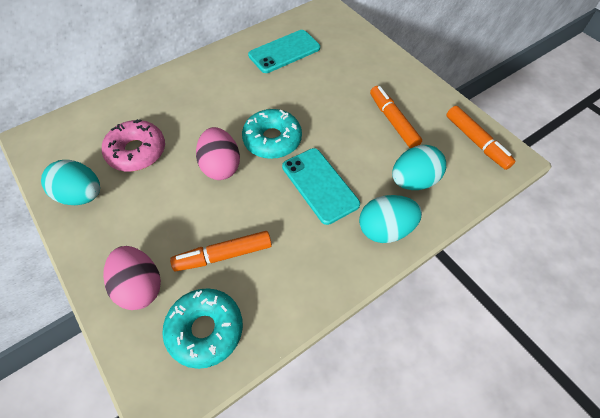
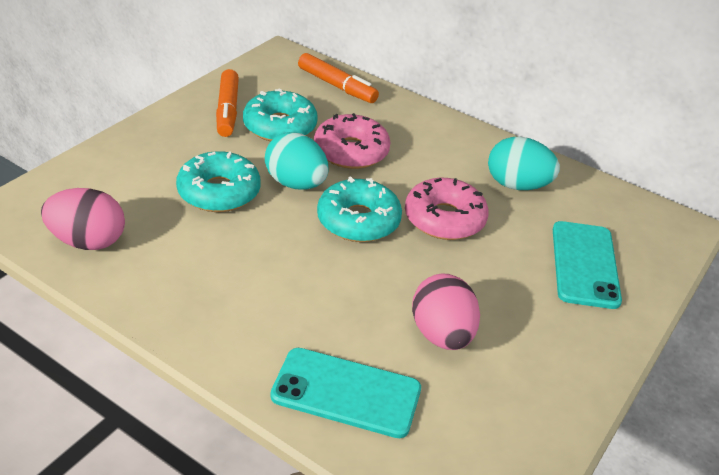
orange marker: 3 -> 2
pink donut: 1 -> 2
turquoise donut: 2 -> 3
turquoise egg: 3 -> 2

